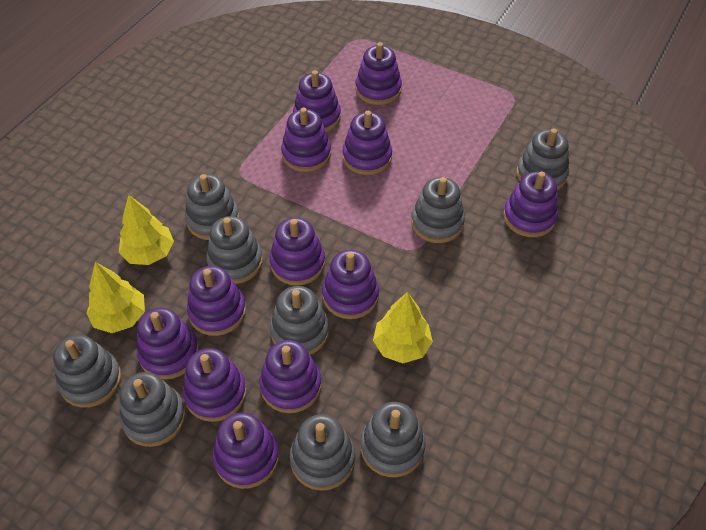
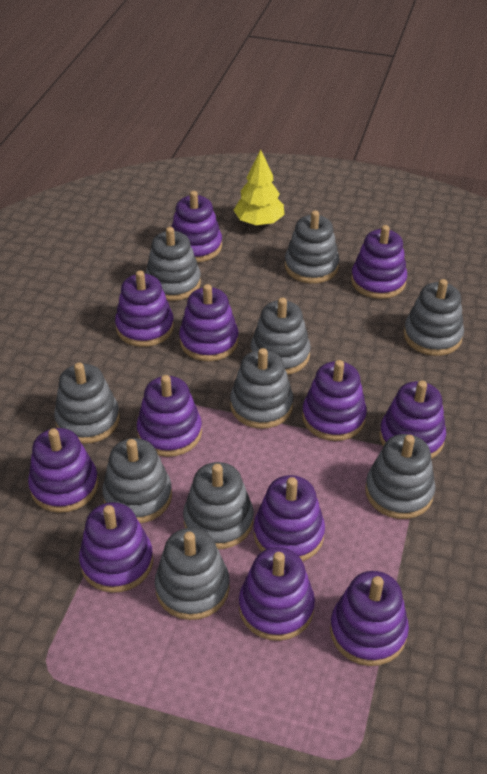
grey stacking toy: 9 -> 10
yellow tree: 3 -> 1

